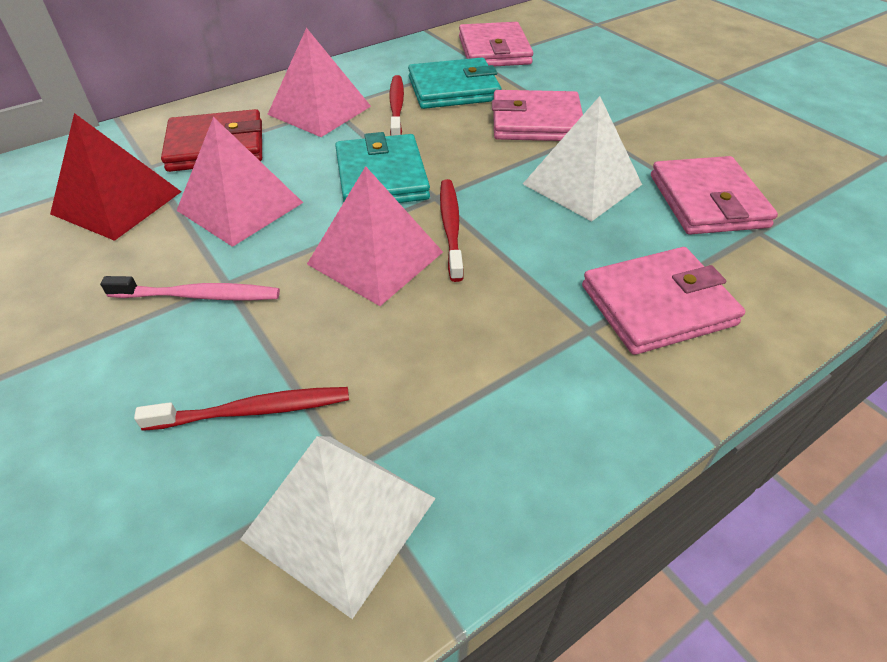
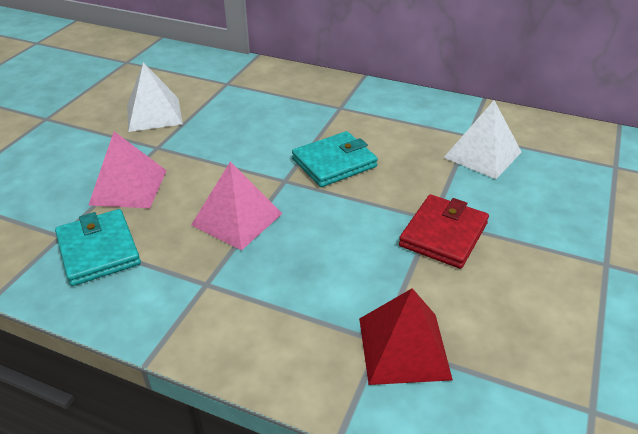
pink pyramid: 3 -> 2
pink toothbrush: 1 -> 0
pink wallet: 4 -> 0
red toothbrush: 3 -> 0

